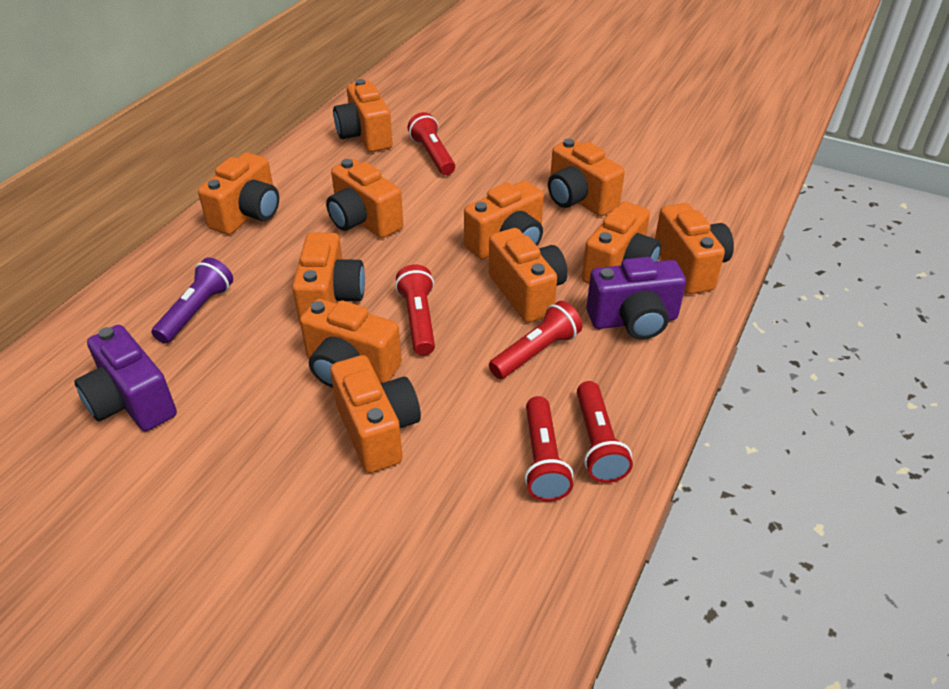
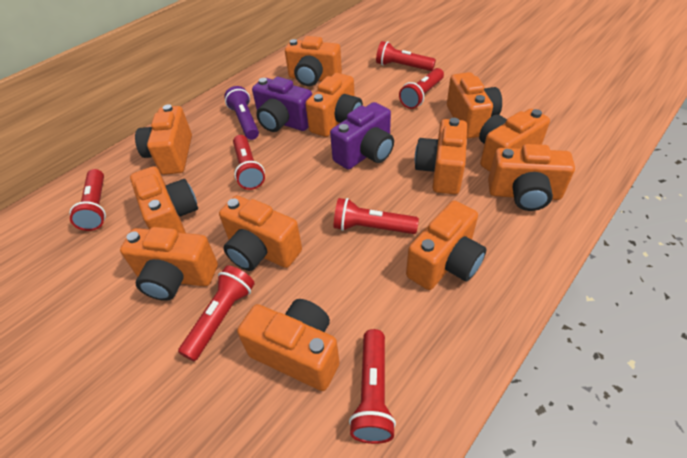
orange camera: 11 -> 12
red flashlight: 5 -> 7

